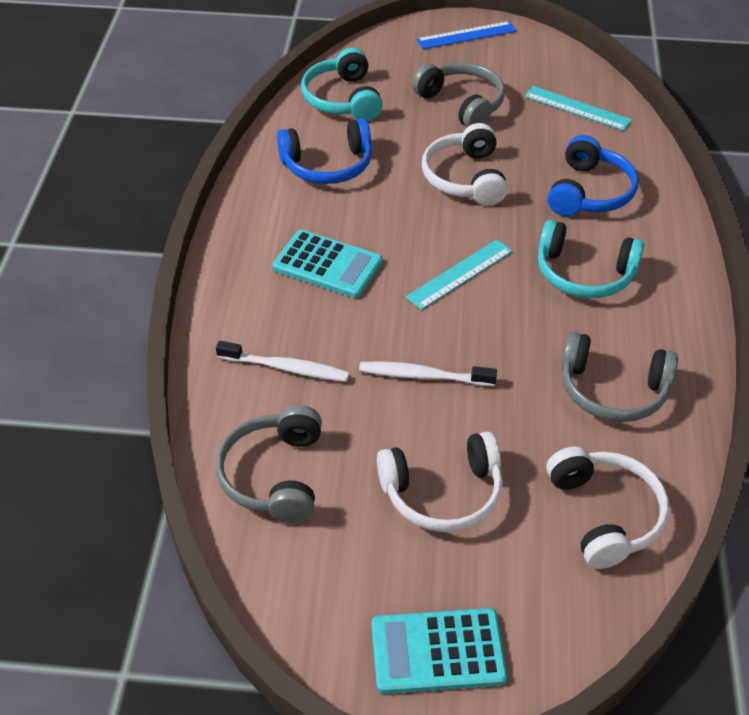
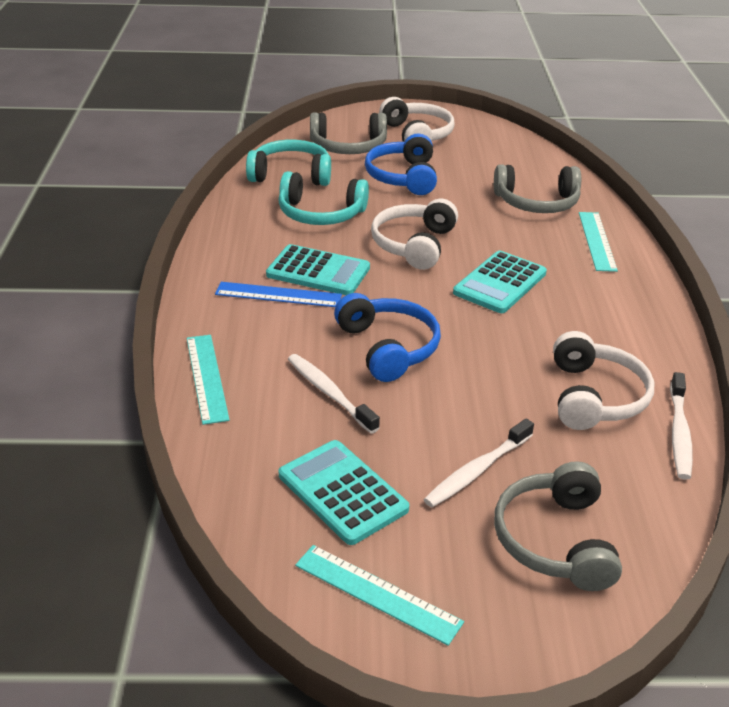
turquoise calculator: 2 -> 3
turquoise ruler: 2 -> 3
white toothbrush: 2 -> 3

